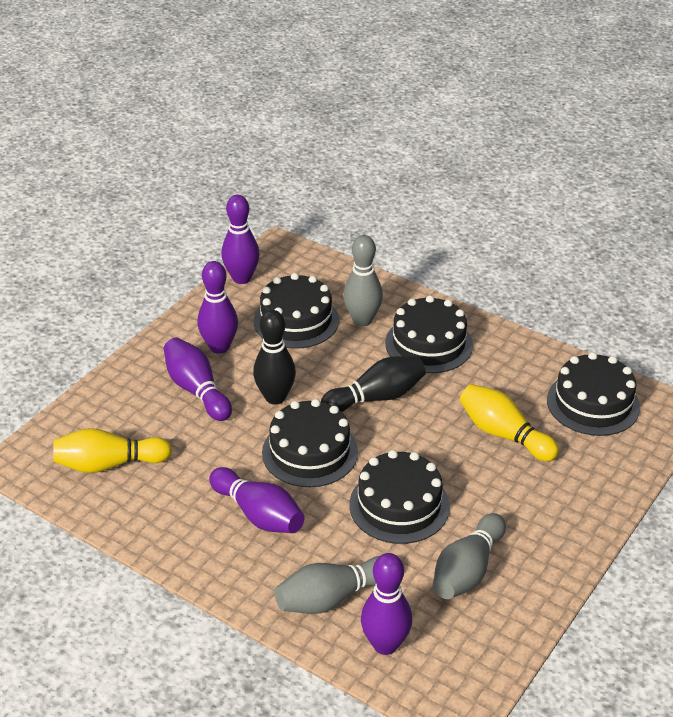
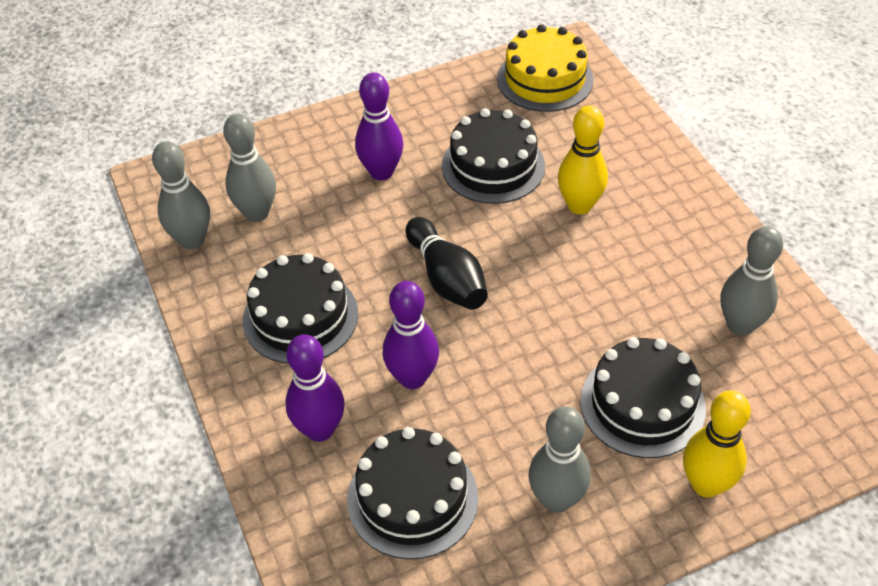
black bowling pin: 2 -> 1
black cake: 5 -> 4
grey bowling pin: 3 -> 4
purple bowling pin: 5 -> 3
yellow cake: 0 -> 1

